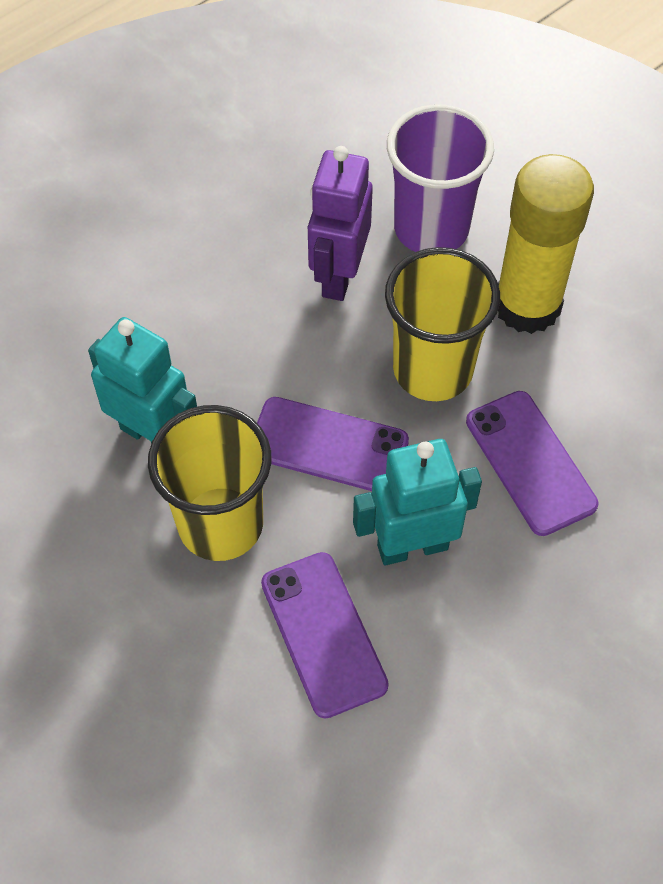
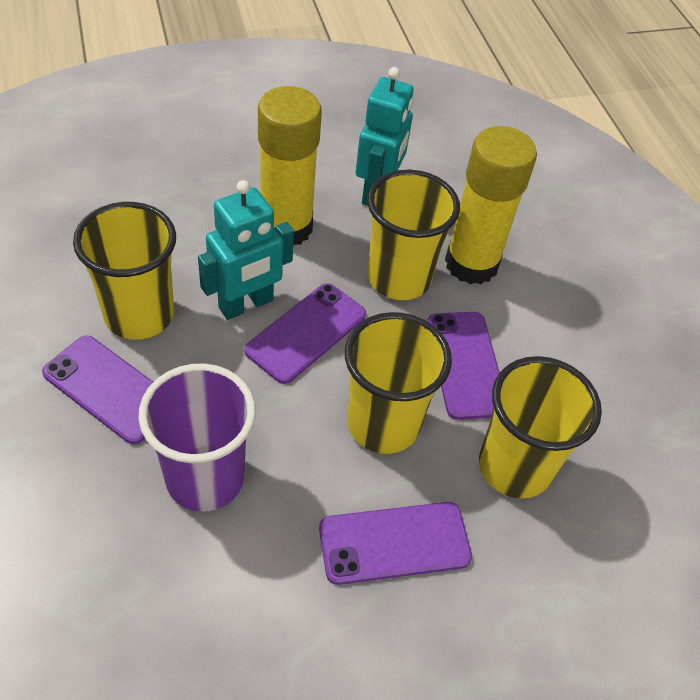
purple phone: 3 -> 4
purple robot: 1 -> 0
yellow cup: 2 -> 4
yellow glue stick: 1 -> 2

